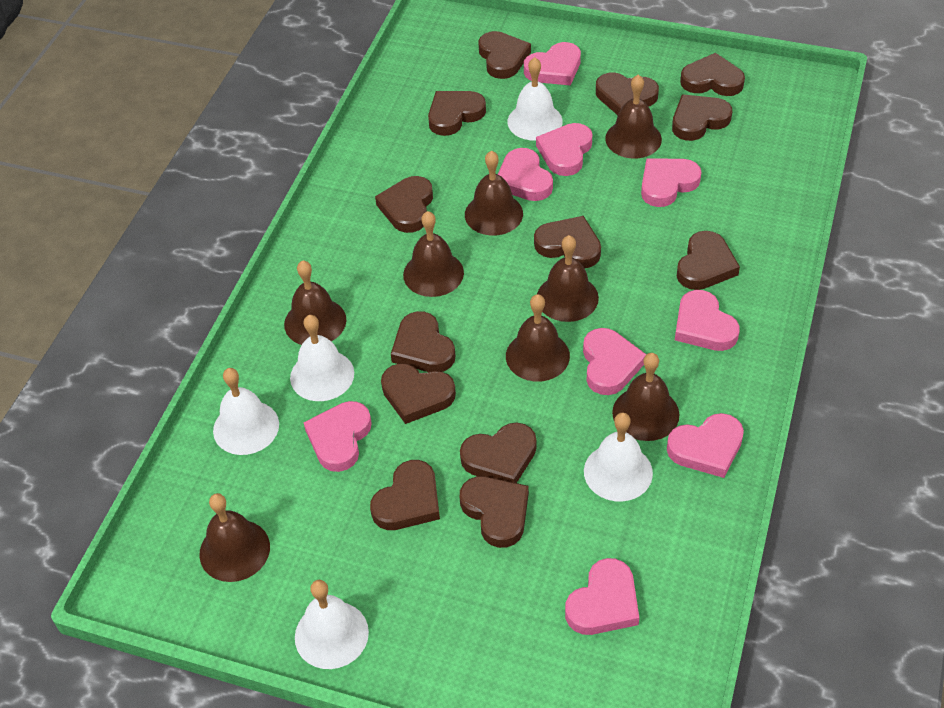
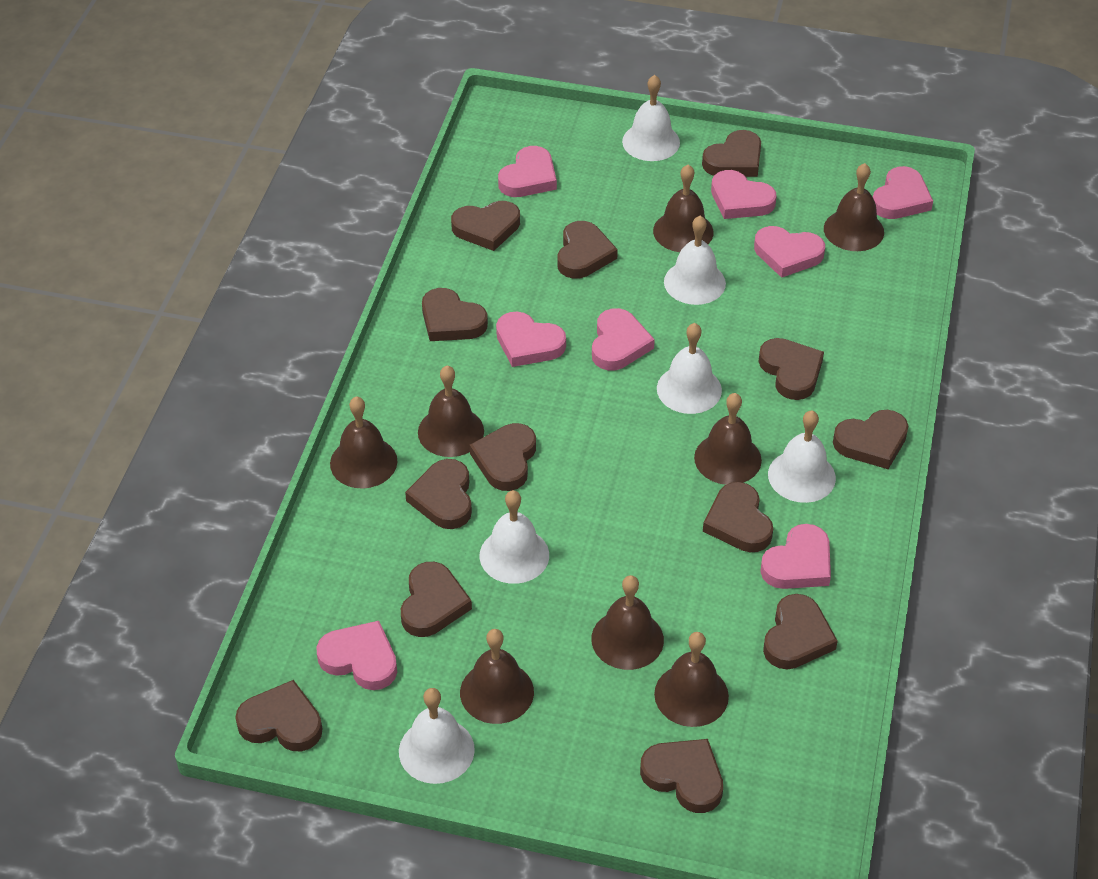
pink heart: 9 -> 8
white bell: 5 -> 6

